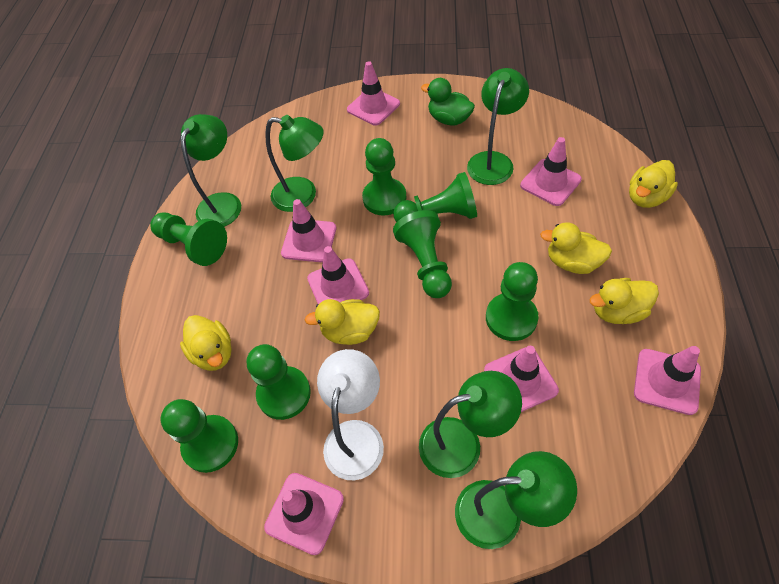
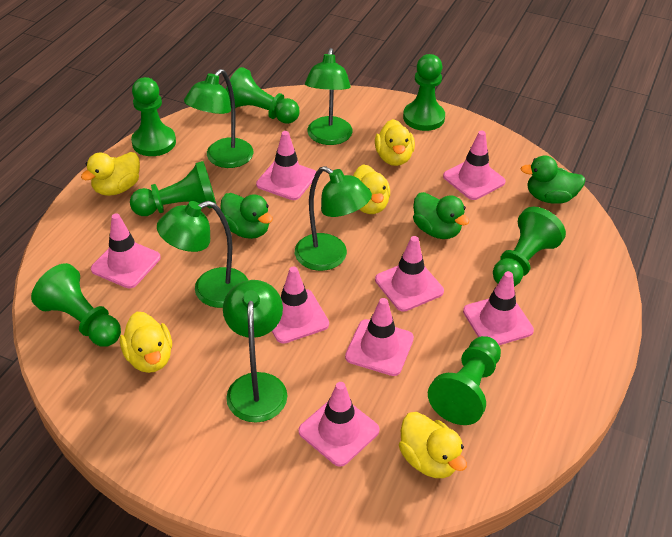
green duck: 1 -> 3
pink traffic cone: 7 -> 8
white lamp: 1 -> 0

